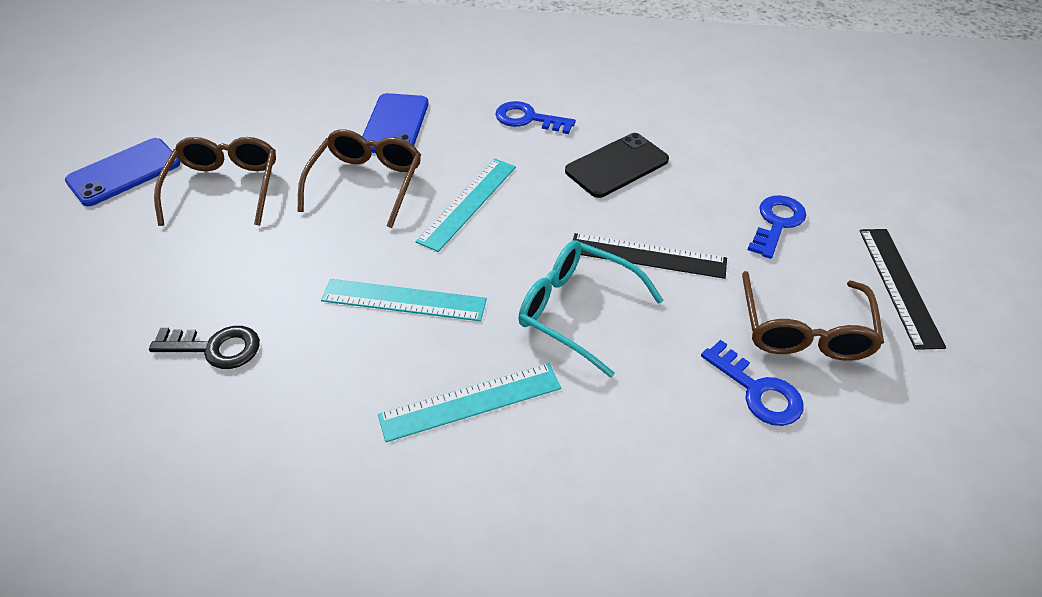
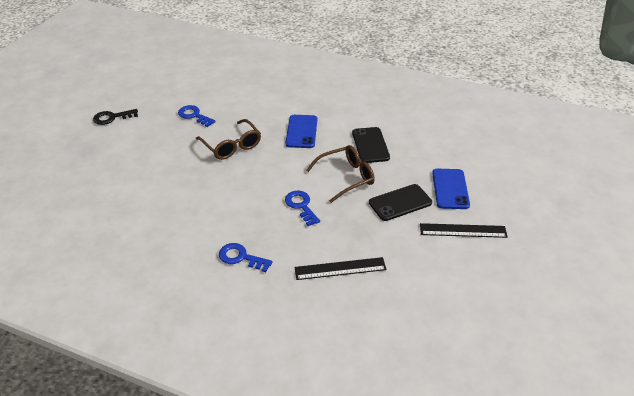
black phone: 1 -> 2
brown glasses: 3 -> 2
turquoise glasses: 1 -> 0
turquoise ruler: 3 -> 0

